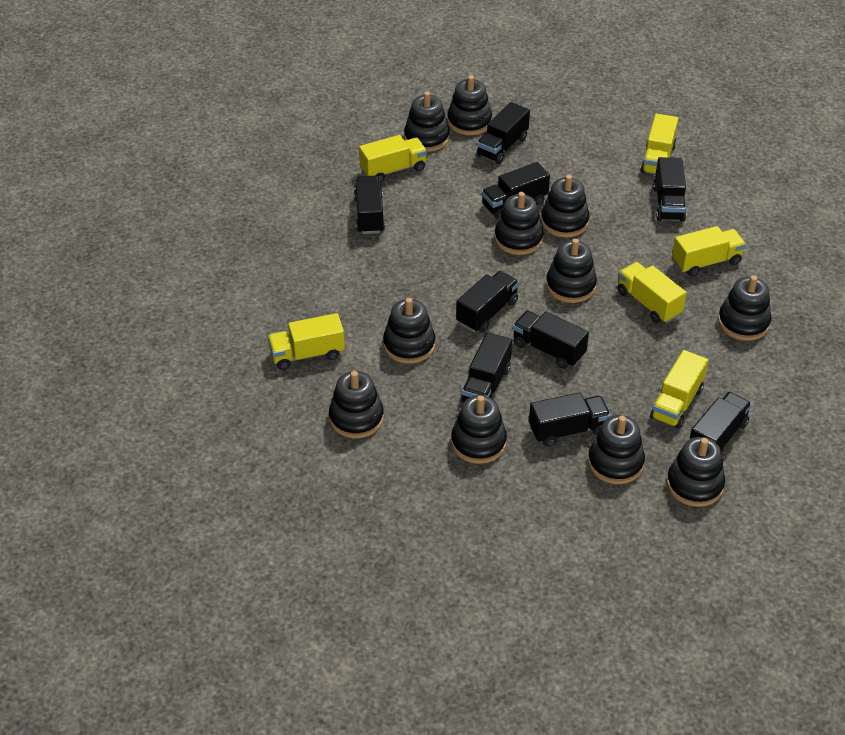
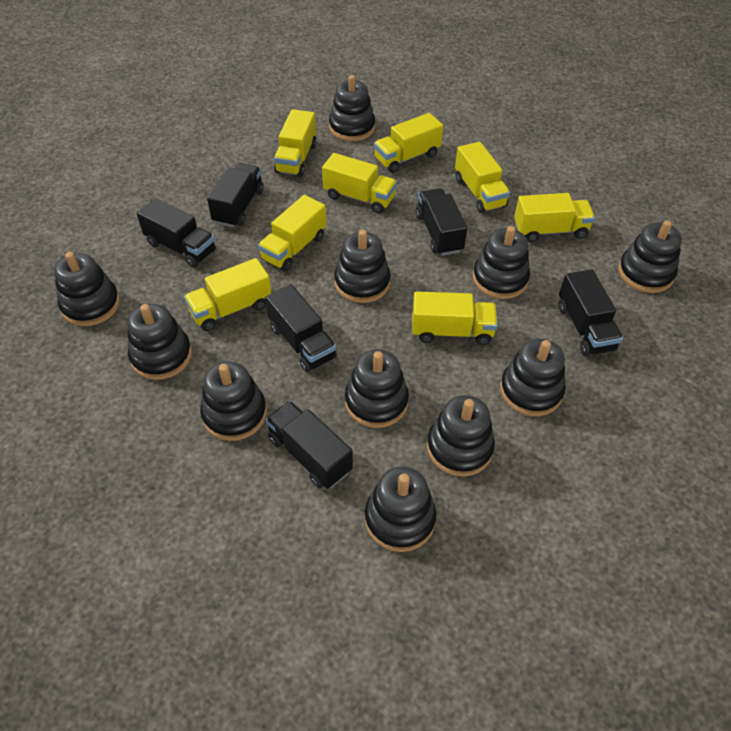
black truck: 9 -> 6
yellow truck: 6 -> 8

